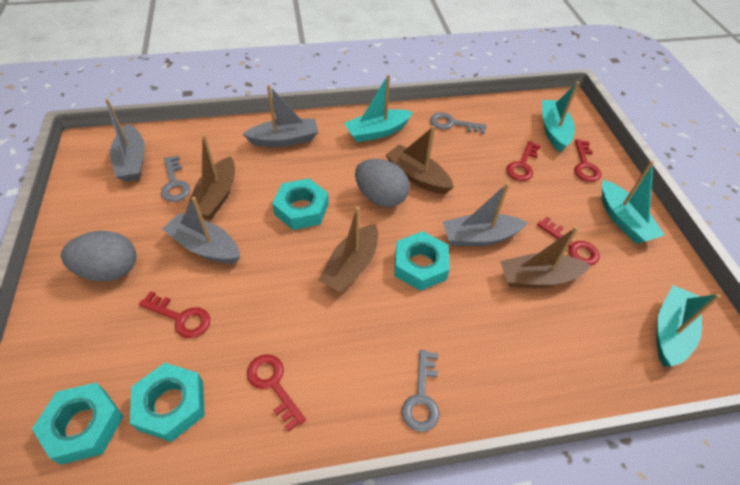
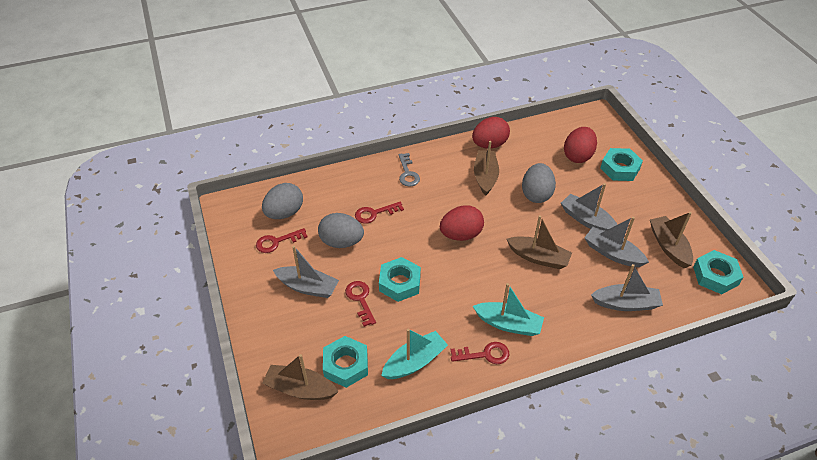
grey egg: 2 -> 3
grey key: 3 -> 1
red egg: 0 -> 3
red key: 5 -> 4
turquoise boat: 4 -> 2

